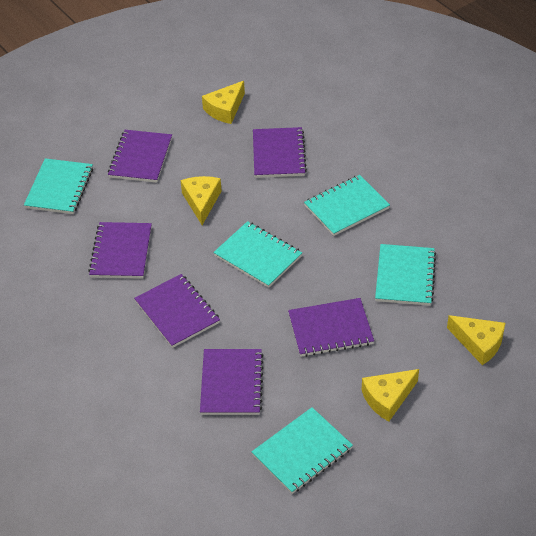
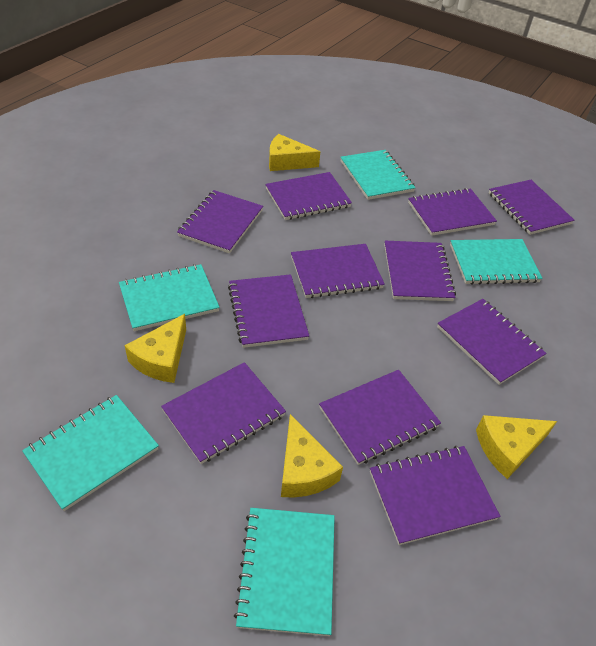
purple notebook: 6 -> 11

